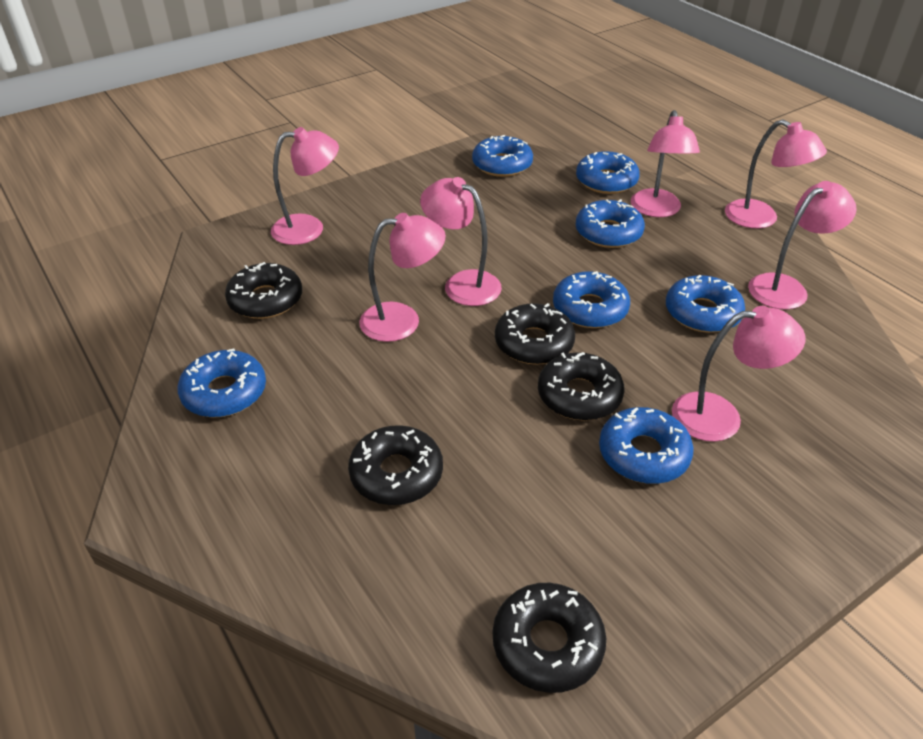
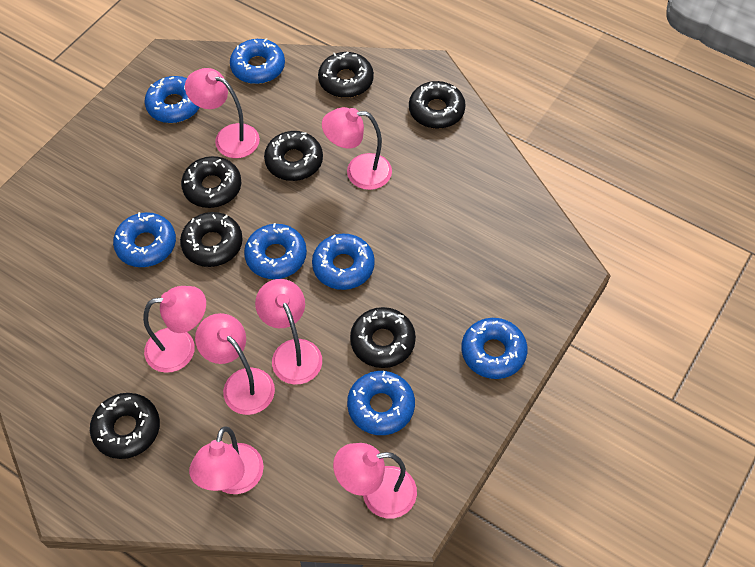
black donut: 5 -> 7

